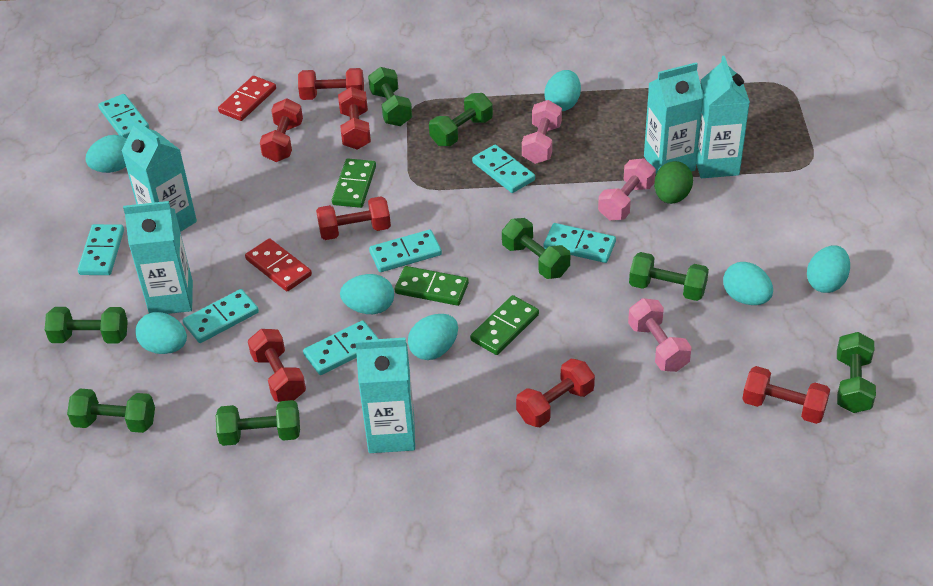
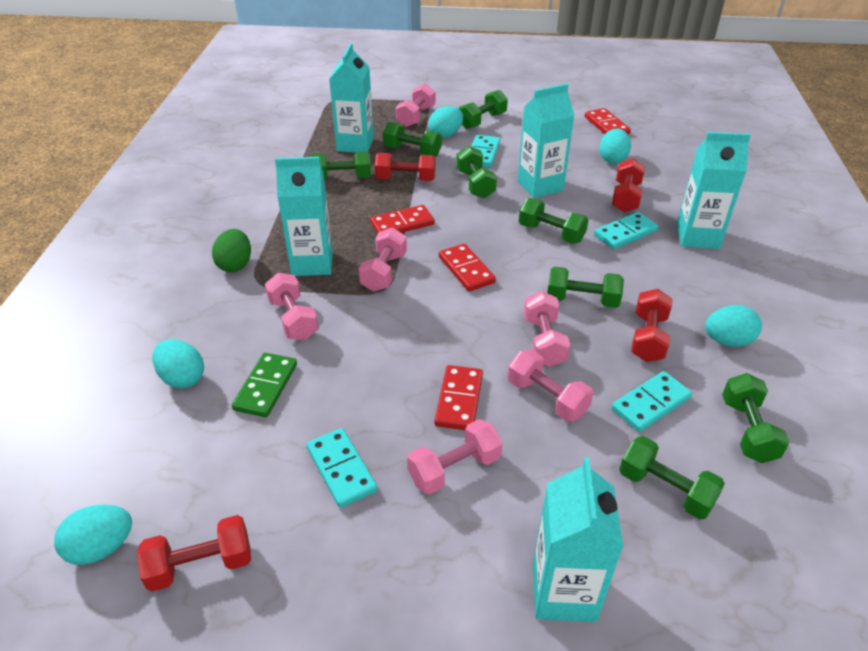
green domino: 3 -> 1
pink dumbbell: 3 -> 6
red domino: 2 -> 4
red dumbbell: 7 -> 4
turquoise domino: 7 -> 4
turquoise egg: 7 -> 5

